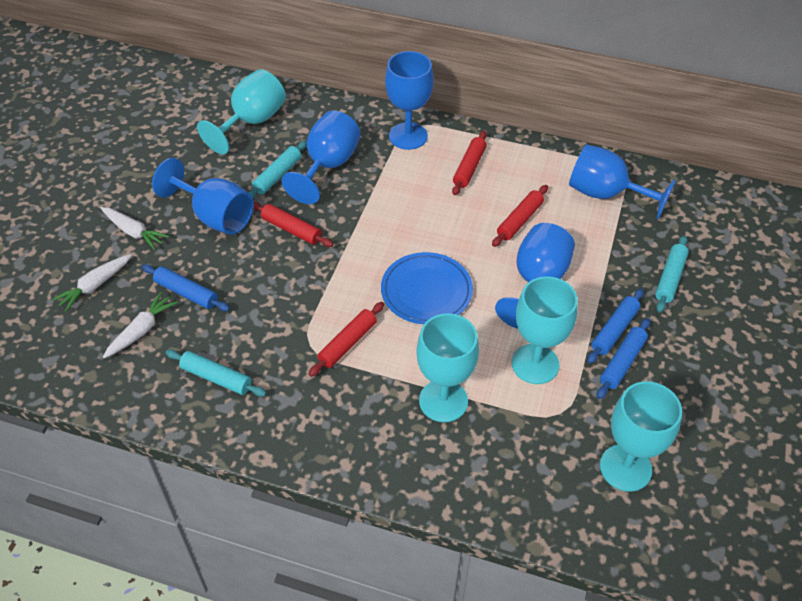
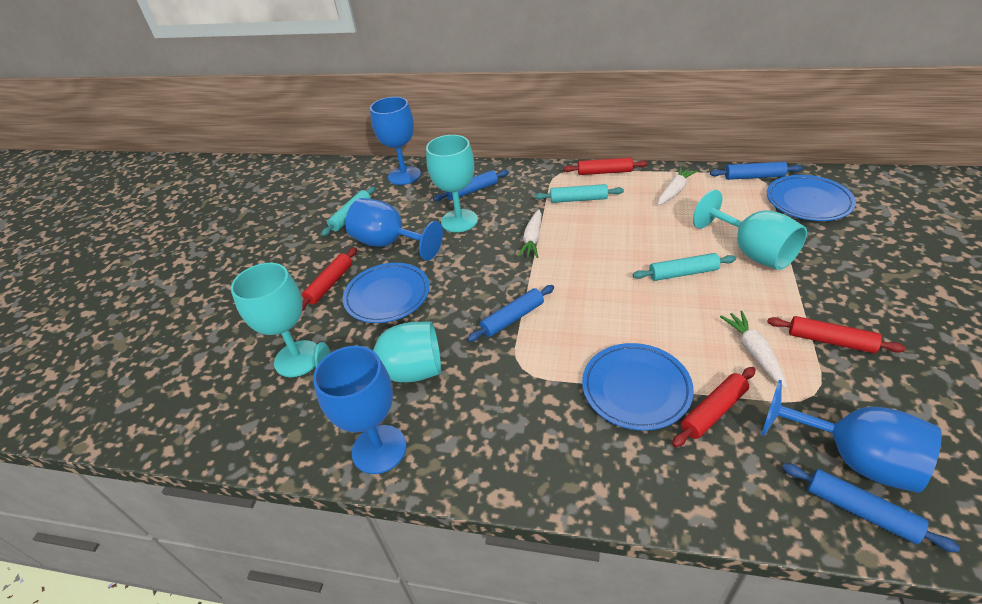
blue goblet: 5 -> 4
blue plate: 1 -> 3
blue rolling pin: 3 -> 4

